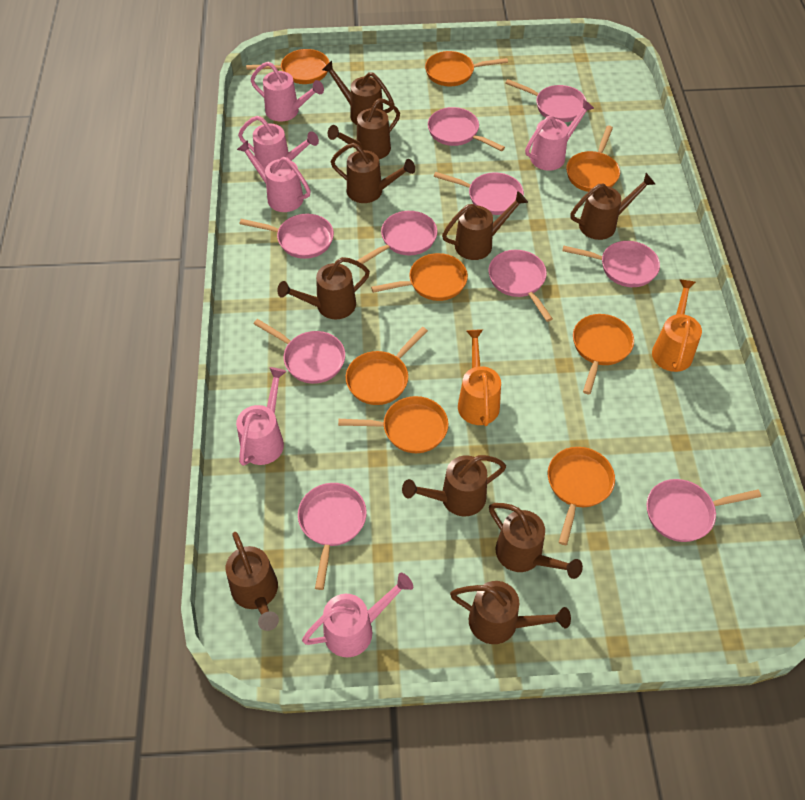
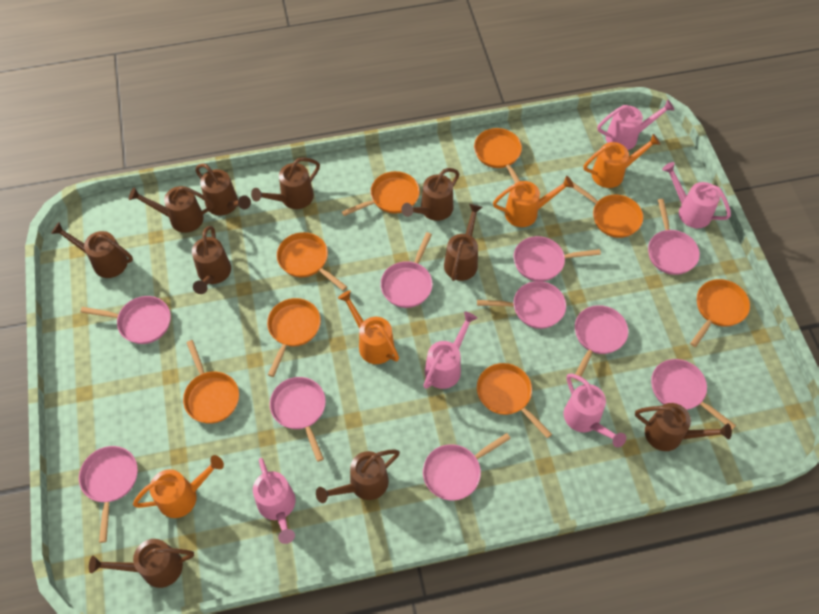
orange watering can: 2 -> 4
pink watering can: 6 -> 5

